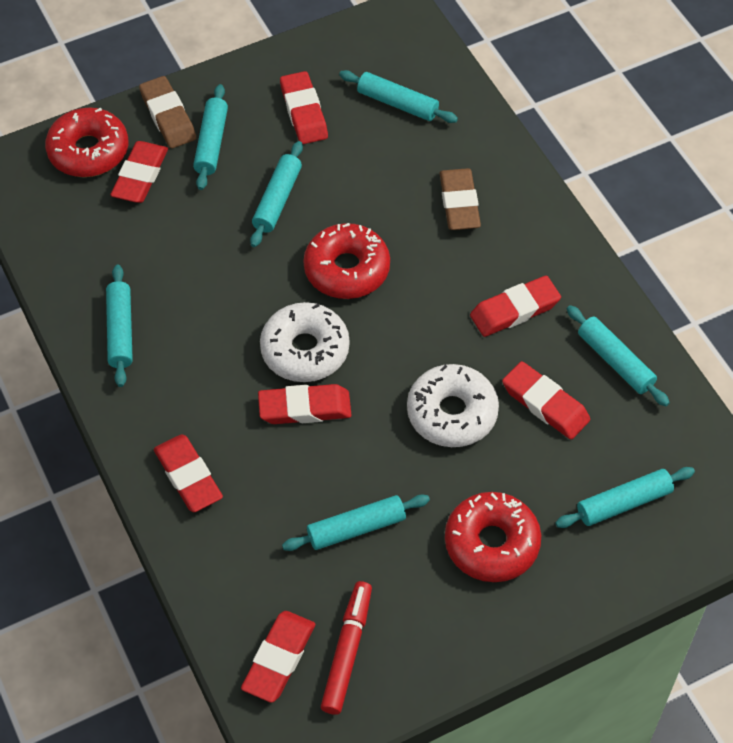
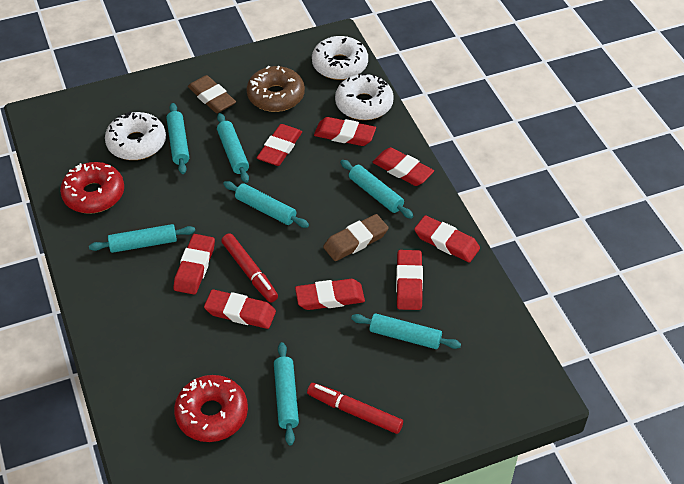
brown donut: 0 -> 1
red donut: 3 -> 2
red eraser: 7 -> 8
red marker: 1 -> 2
white donut: 2 -> 3

